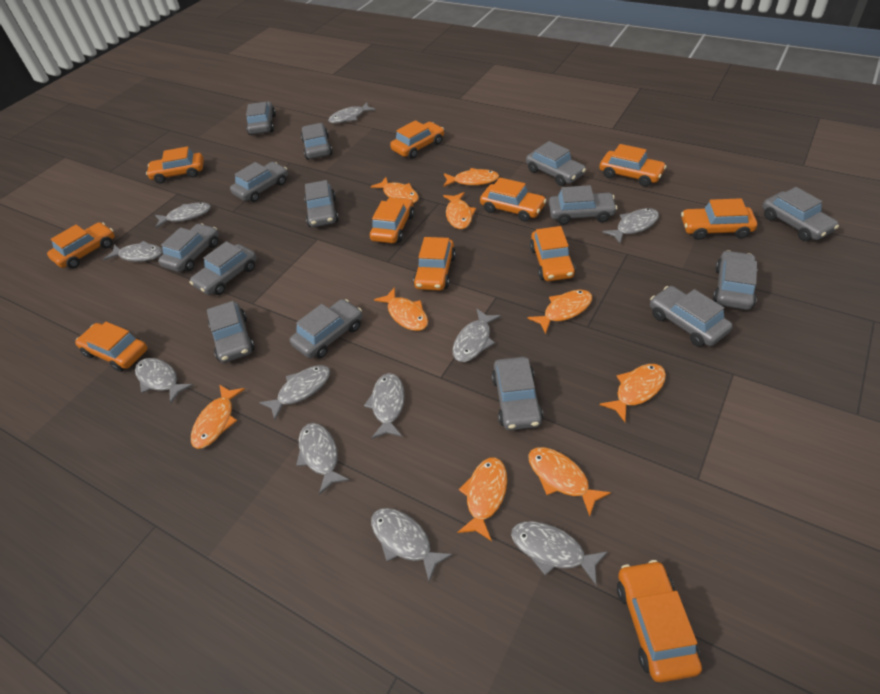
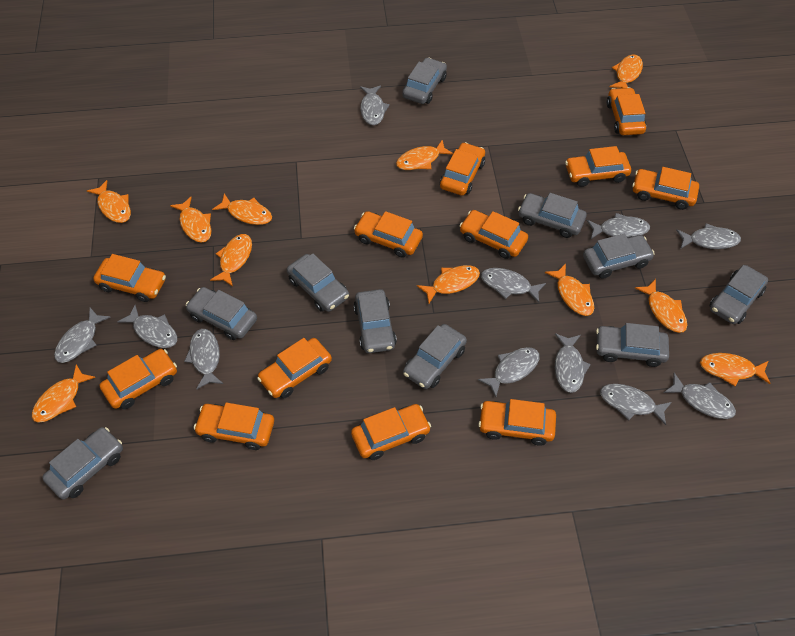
grey car: 14 -> 10
orange car: 11 -> 12
orange fish: 9 -> 11

